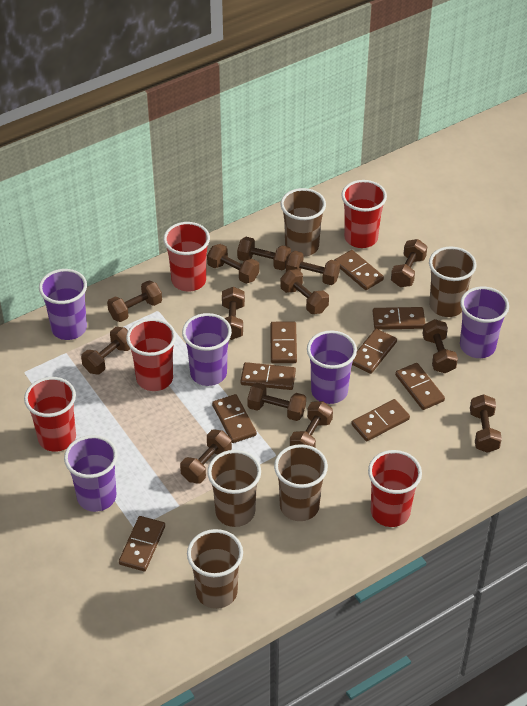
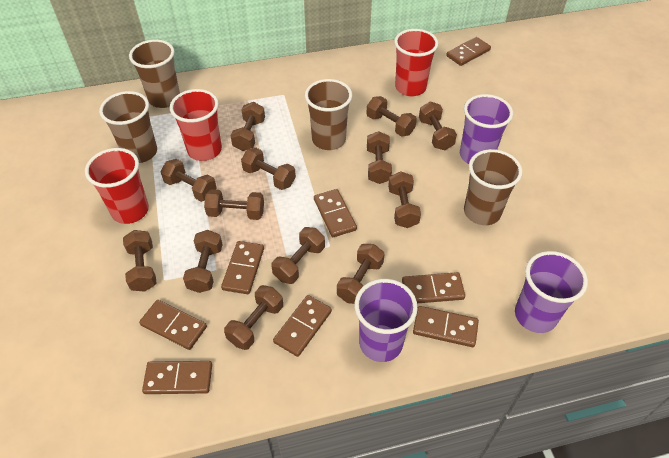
brown cup: 5 -> 4
brown domino: 9 -> 8
purple cup: 5 -> 3
red cup: 5 -> 3

